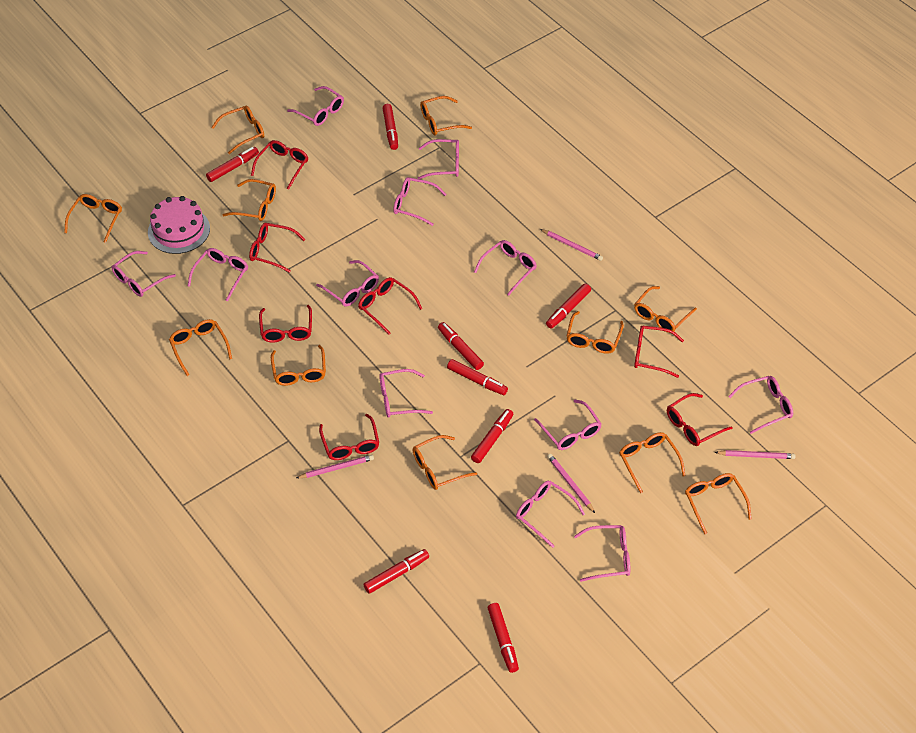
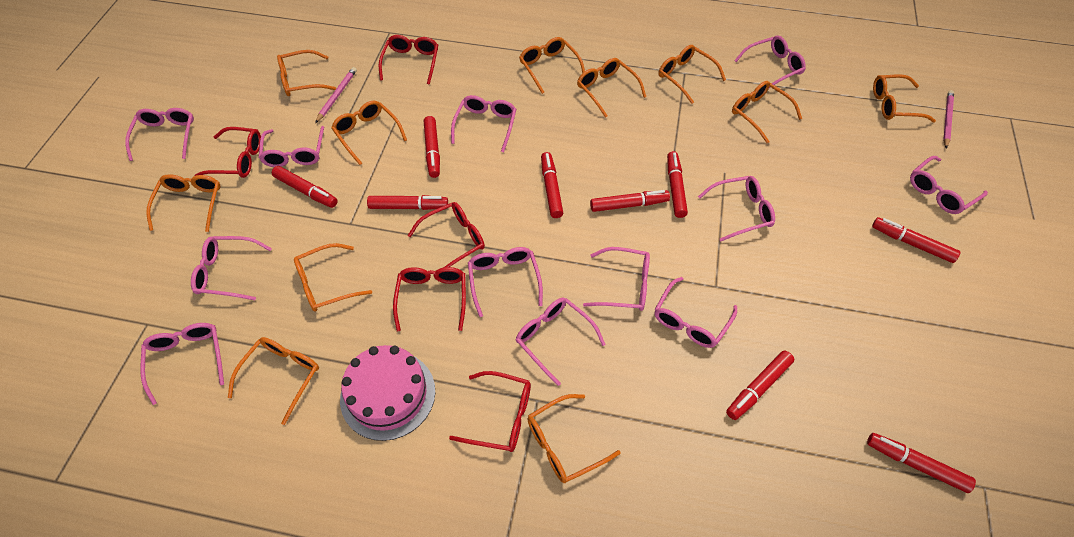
pink pencil: 4 -> 2
red glasses: 7 -> 5
red marker: 8 -> 9

